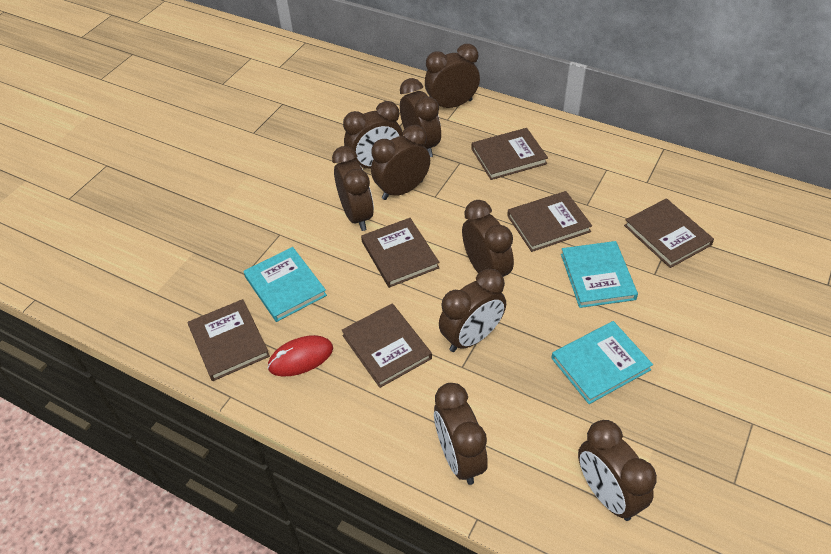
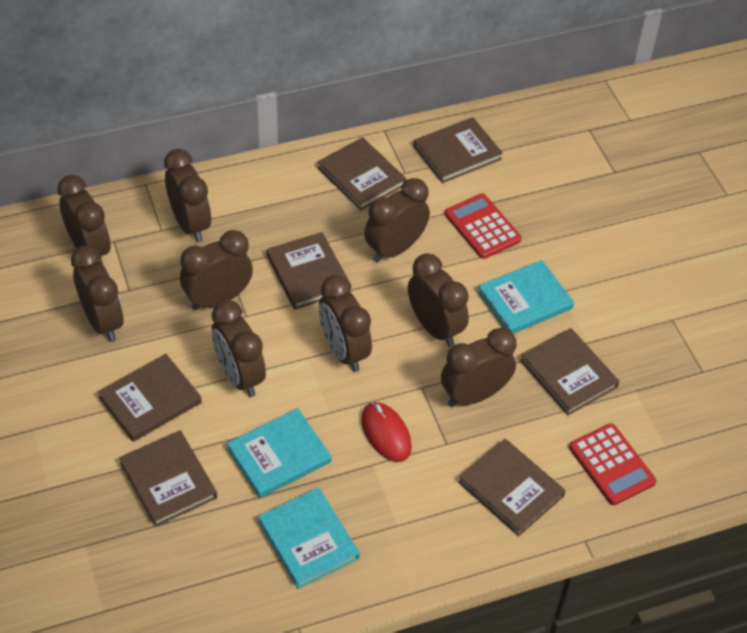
brown book: 6 -> 7
red calculator: 0 -> 2

